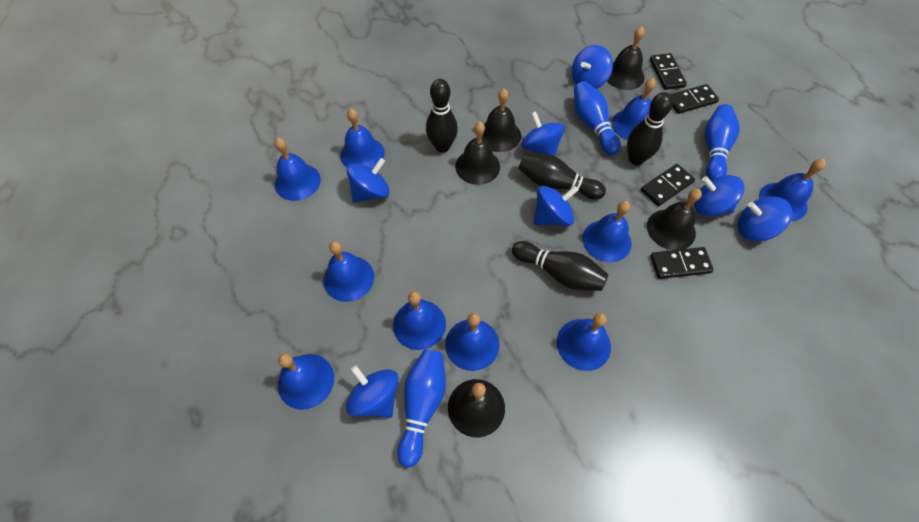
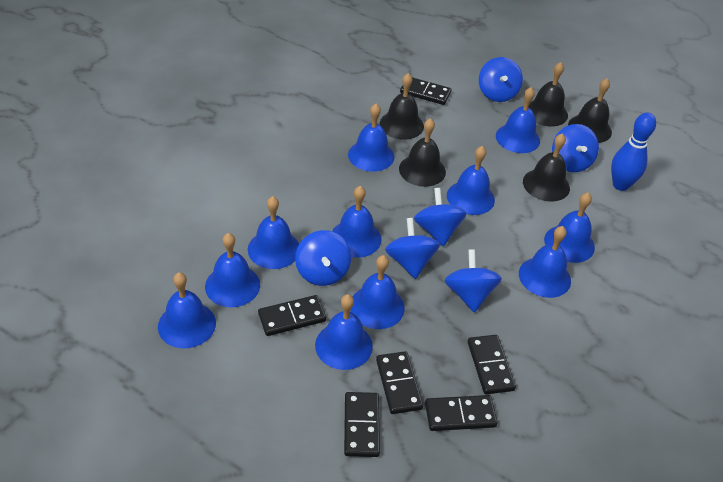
black bowling pin: 4 -> 0
black domino: 4 -> 6
blue bell: 10 -> 11
blue bowling pin: 3 -> 1
blue spinning top: 7 -> 6

